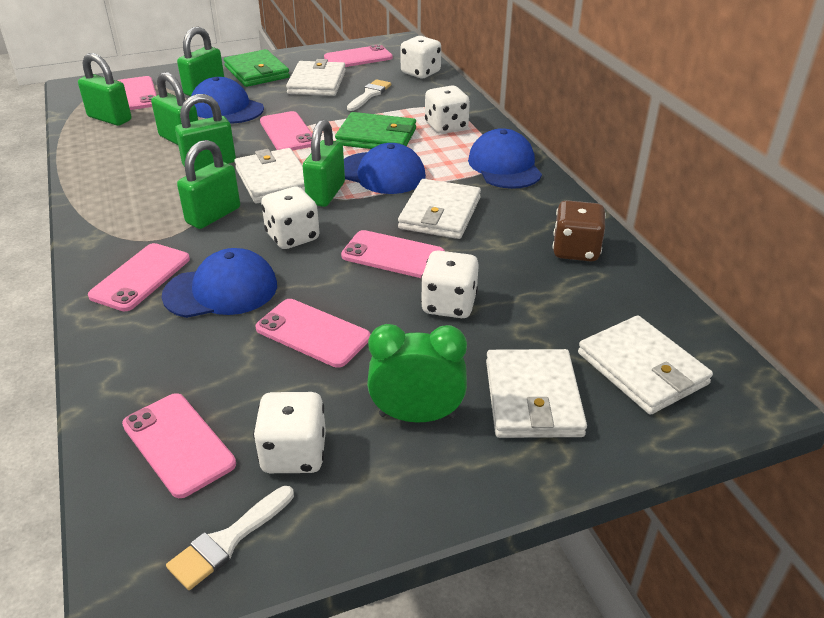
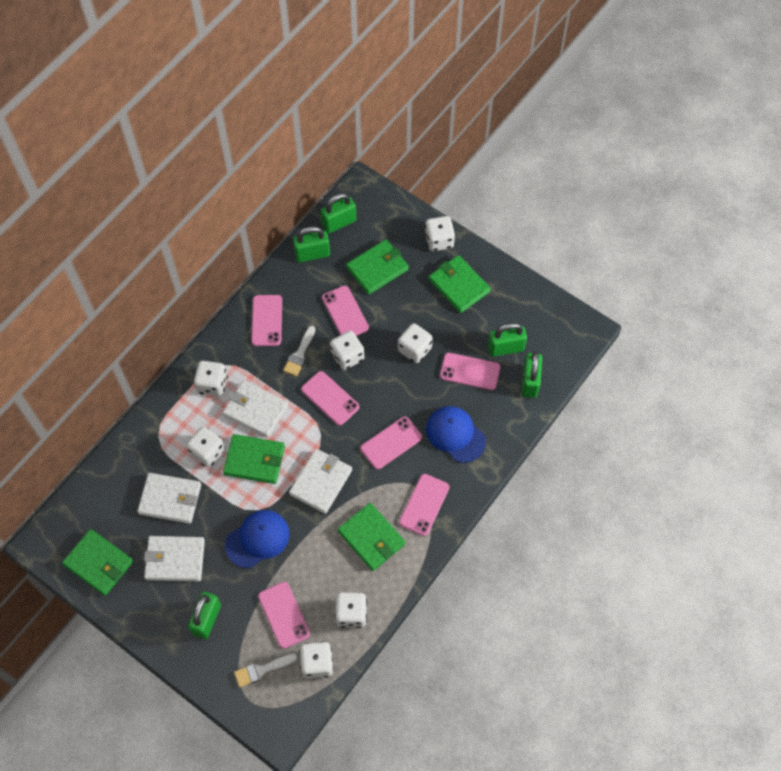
blue cap: 4 -> 2
brown dice: 1 -> 0
green clock: 1 -> 0
green padlock: 6 -> 5
green wallet: 2 -> 5
white dice: 5 -> 7
white wallet: 5 -> 4

